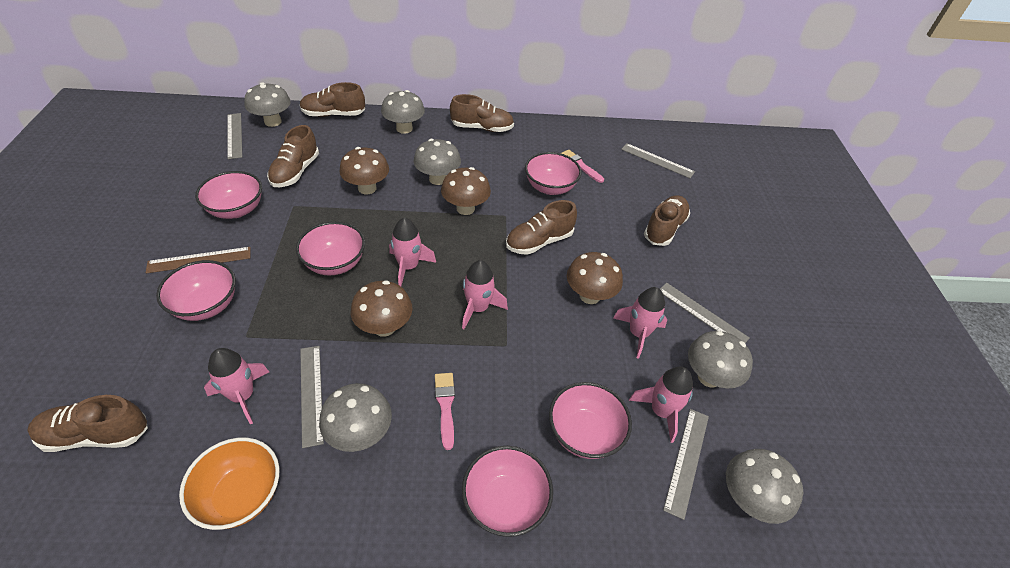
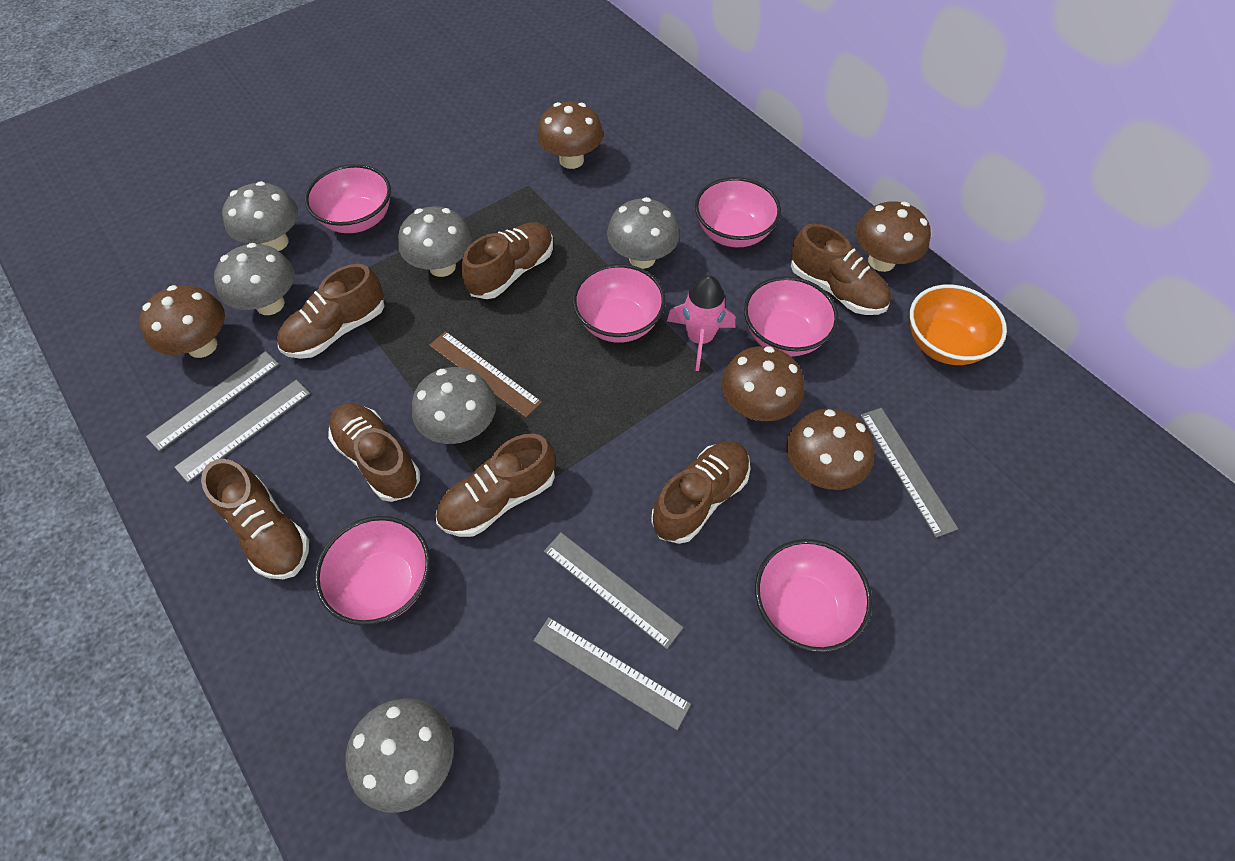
brown mushroom: 4 -> 5
brown shoe: 6 -> 7
pink brush: 2 -> 0
pink rocket: 5 -> 1

